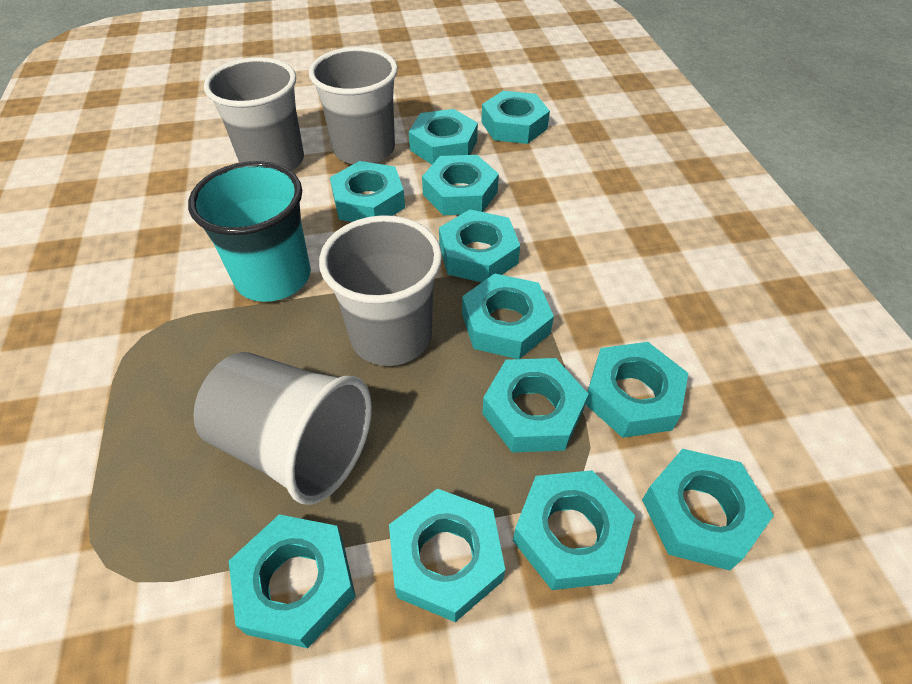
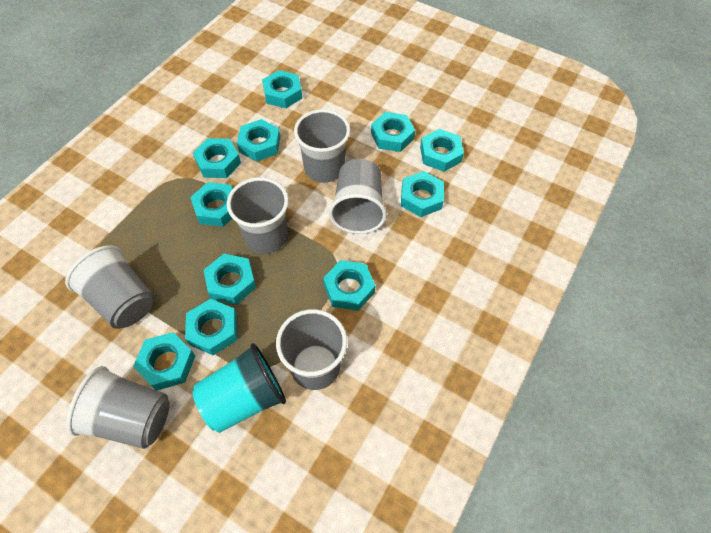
grey cup: 4 -> 6
turquoise nut: 12 -> 11

